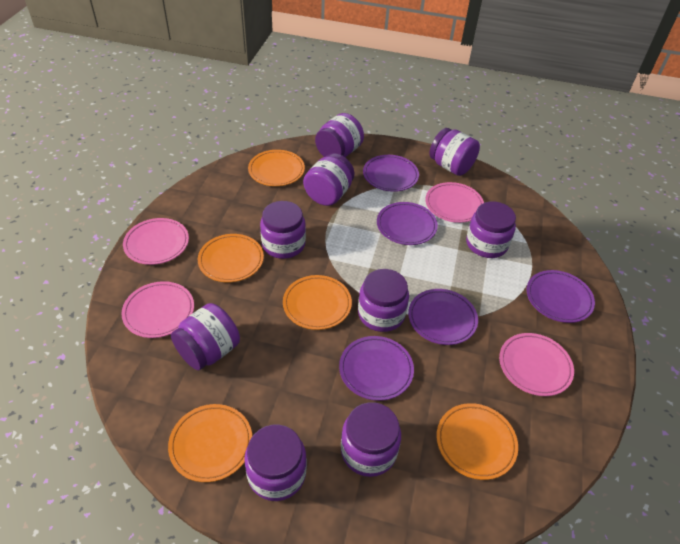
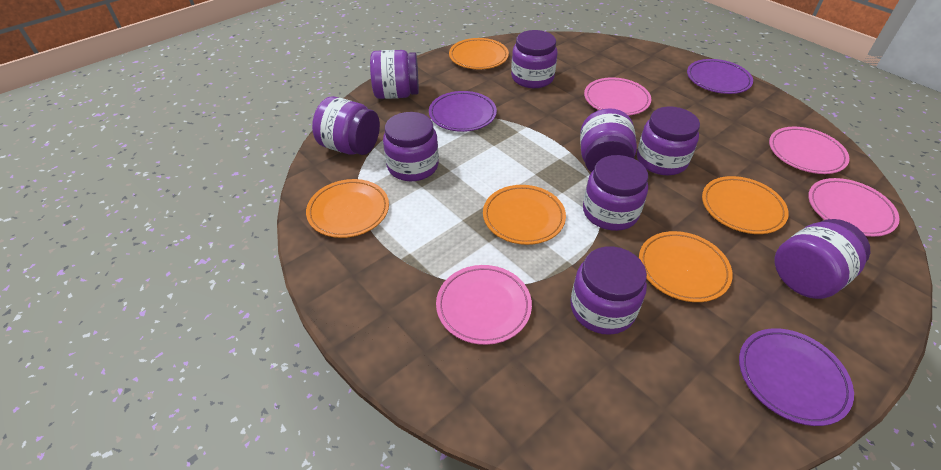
purple plate: 5 -> 3

